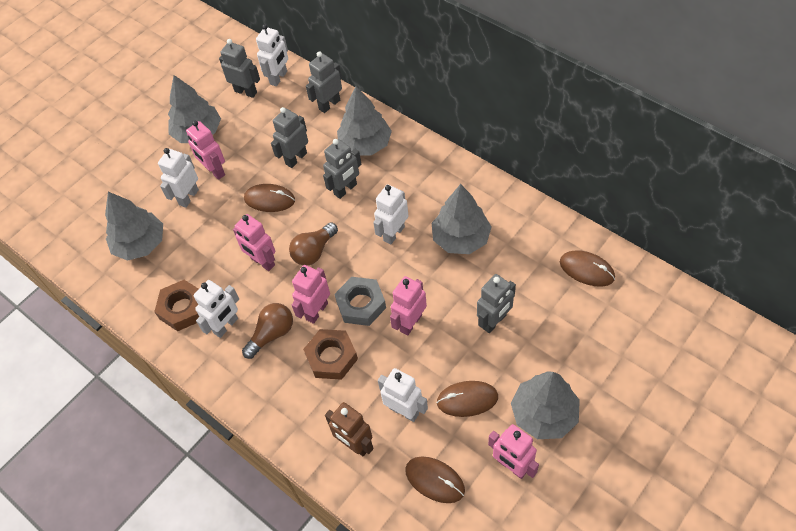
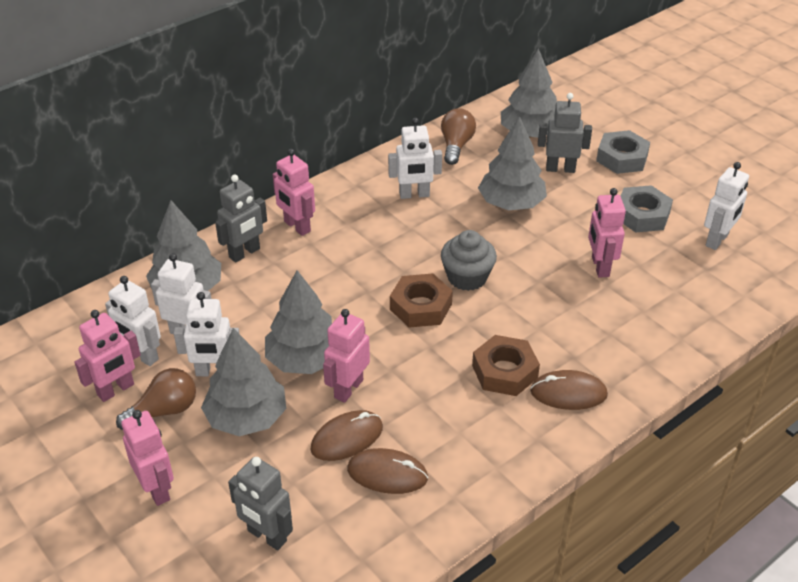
brown mouse: 4 -> 3
brown robot: 1 -> 0
grey cupcake: 0 -> 1
grey nut: 1 -> 2
grey robot: 5 -> 3

